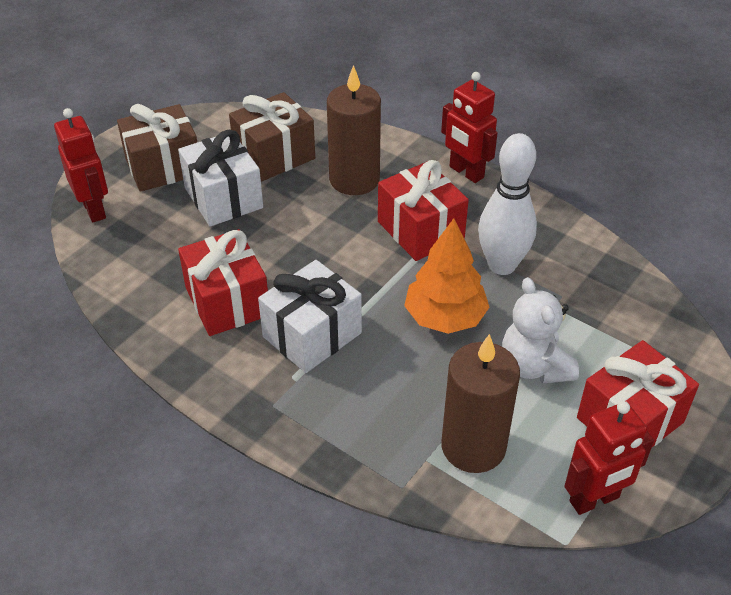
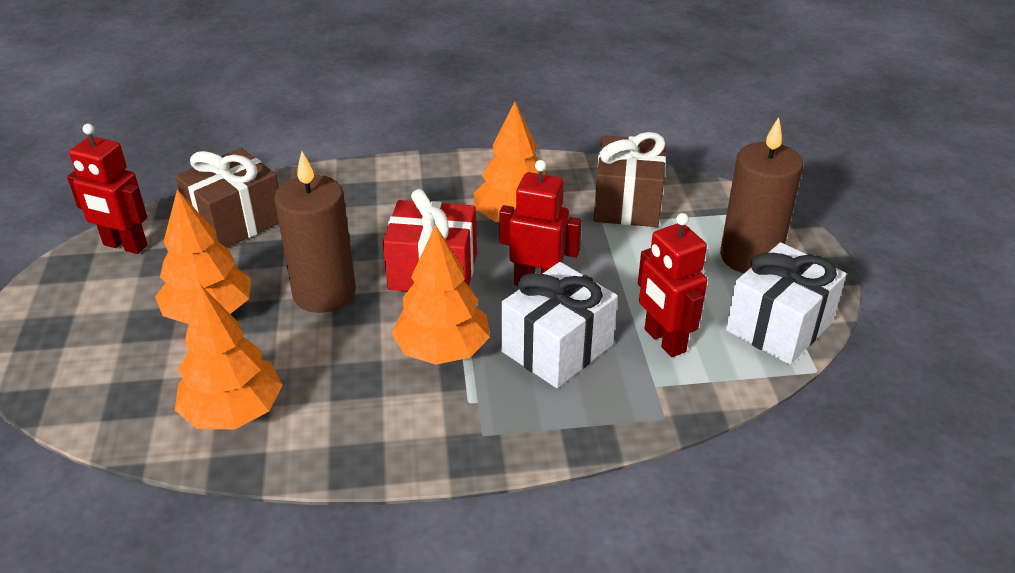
orange tree: 1 -> 4
red gift: 3 -> 1
white bowling pin: 1 -> 0
white teddy bear: 1 -> 0

